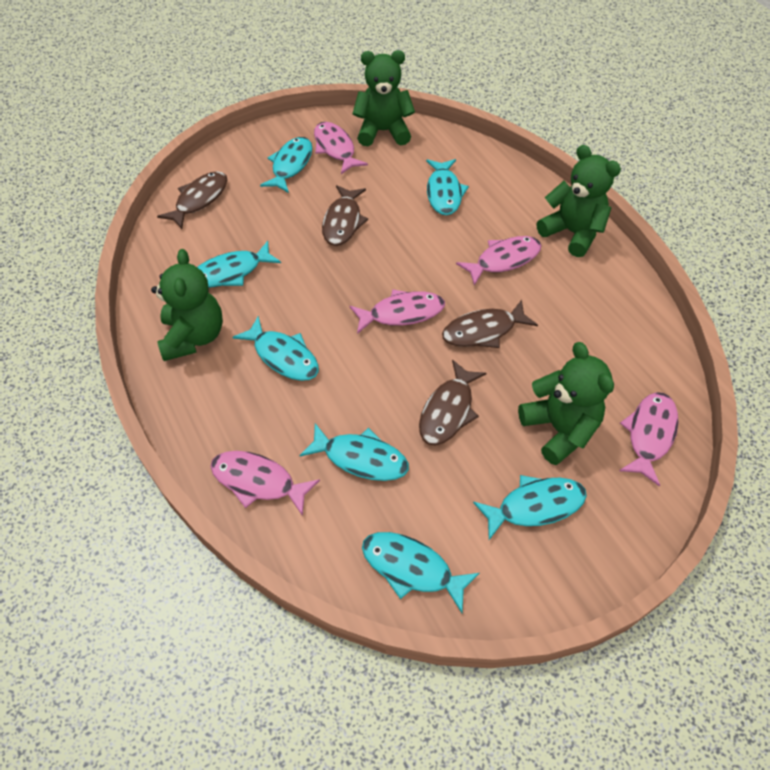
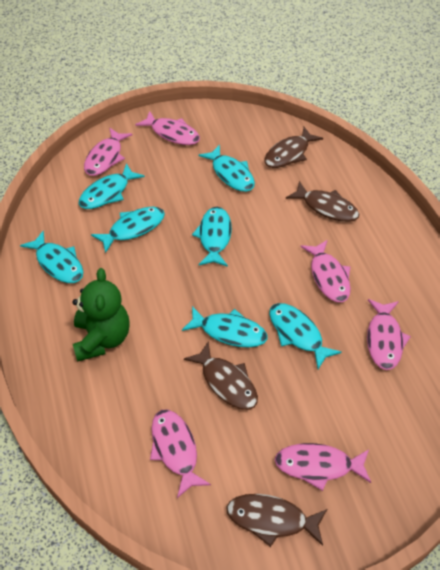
green teddy bear: 4 -> 1
pink fish: 5 -> 6

